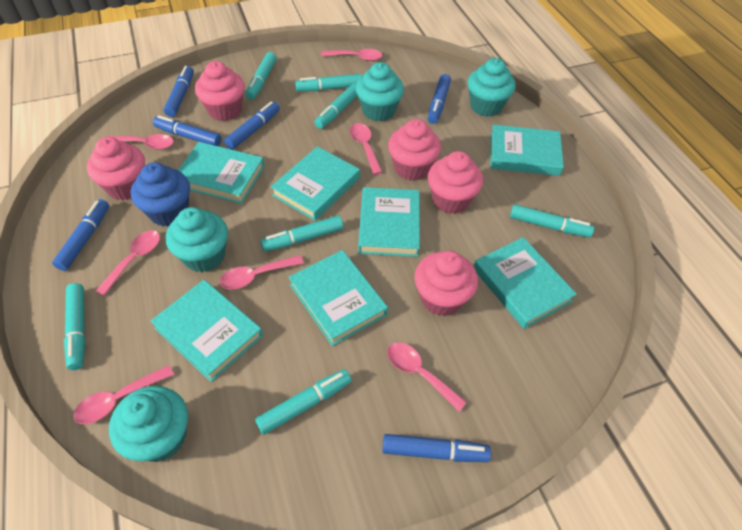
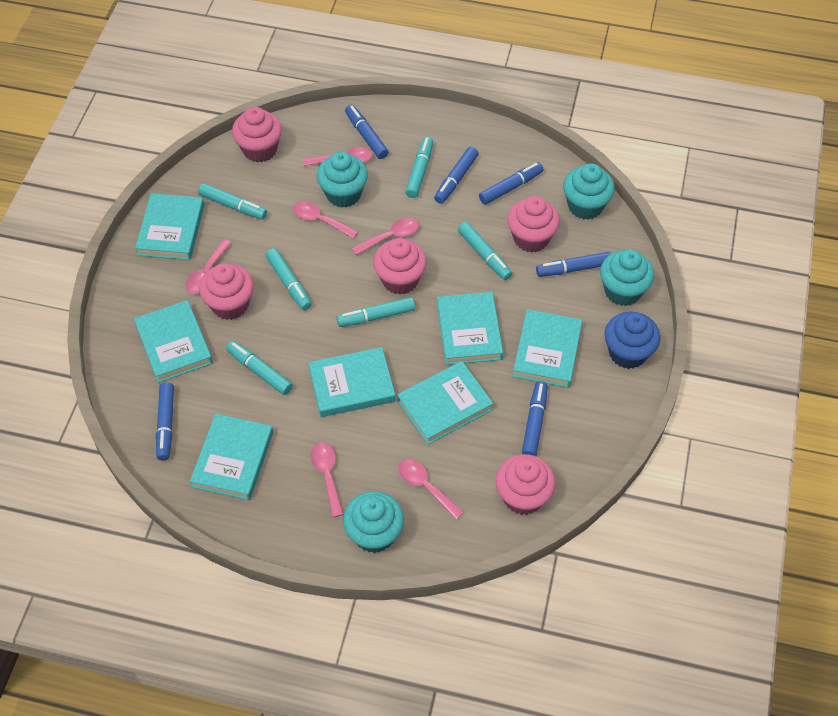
pink spoon: 7 -> 6
turquoise marker: 7 -> 6

